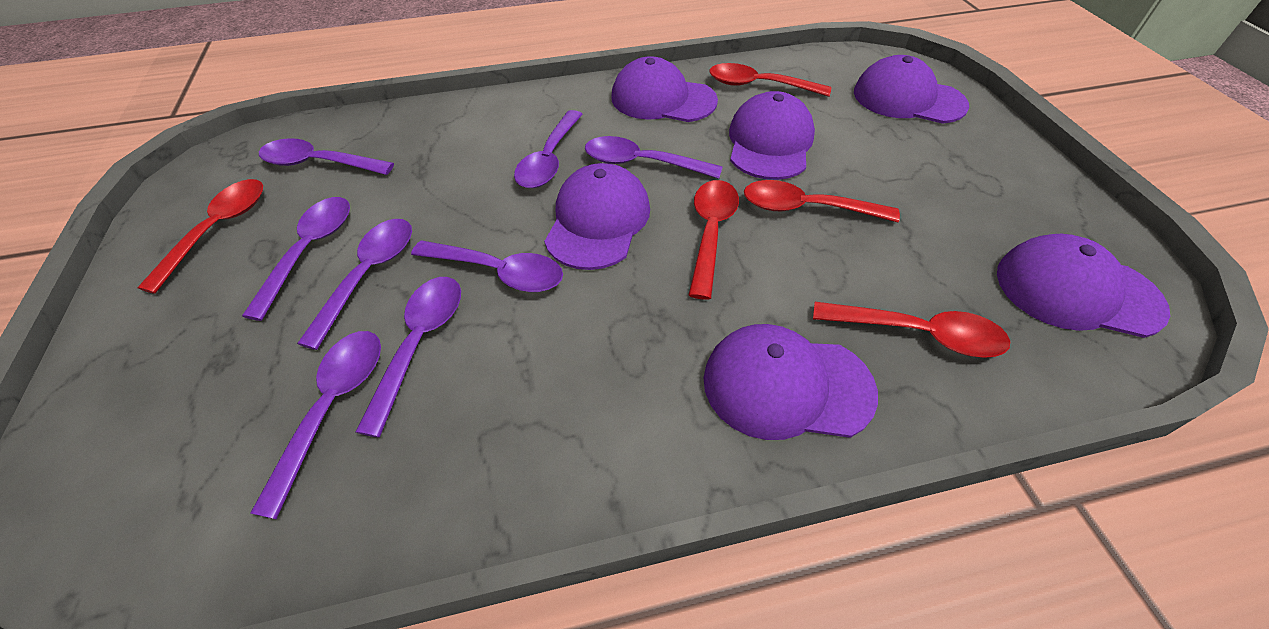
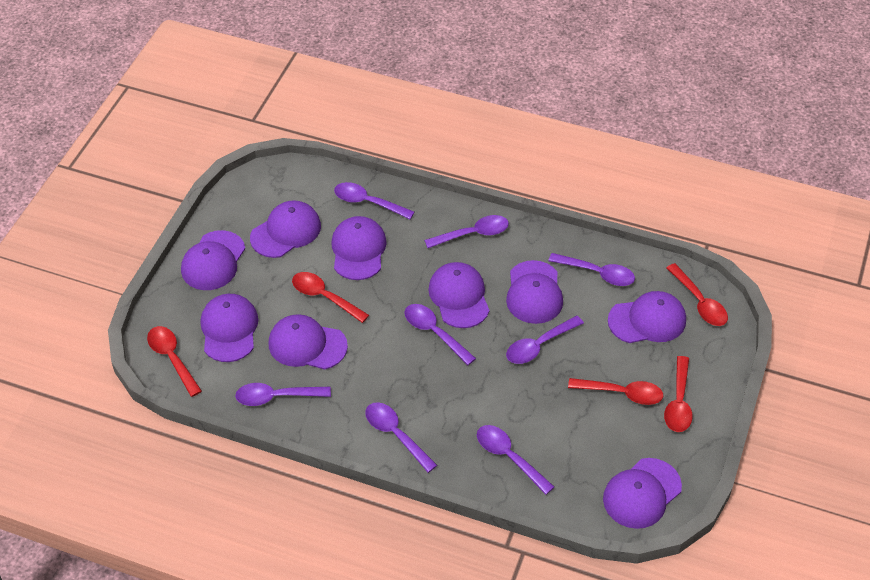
purple cap: 6 -> 9

